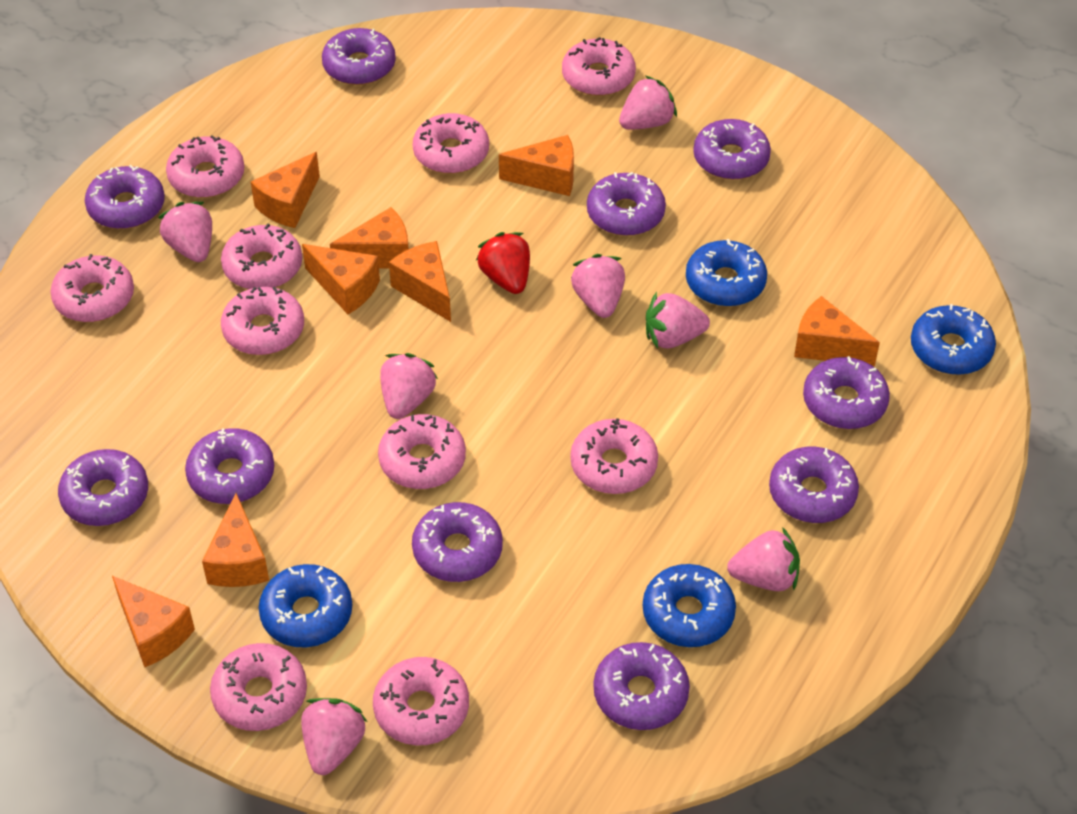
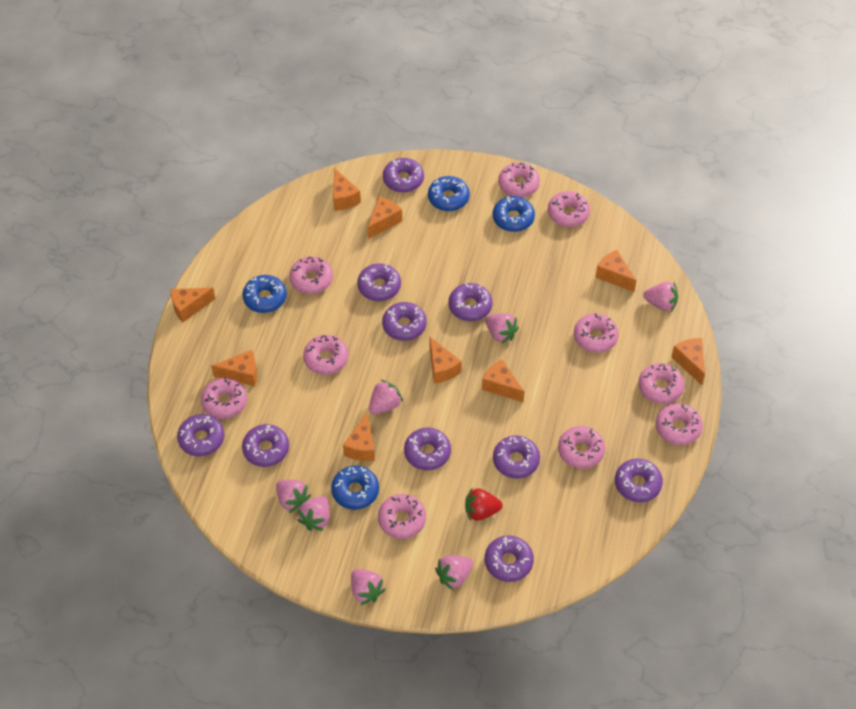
orange cheese: 8 -> 9

